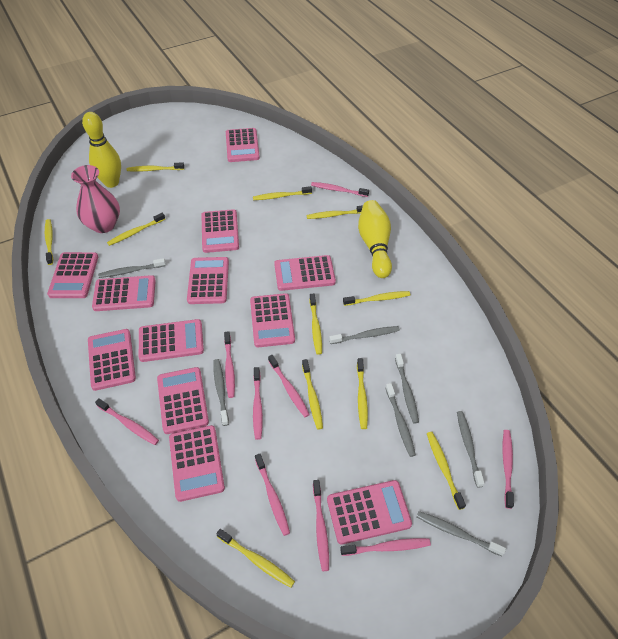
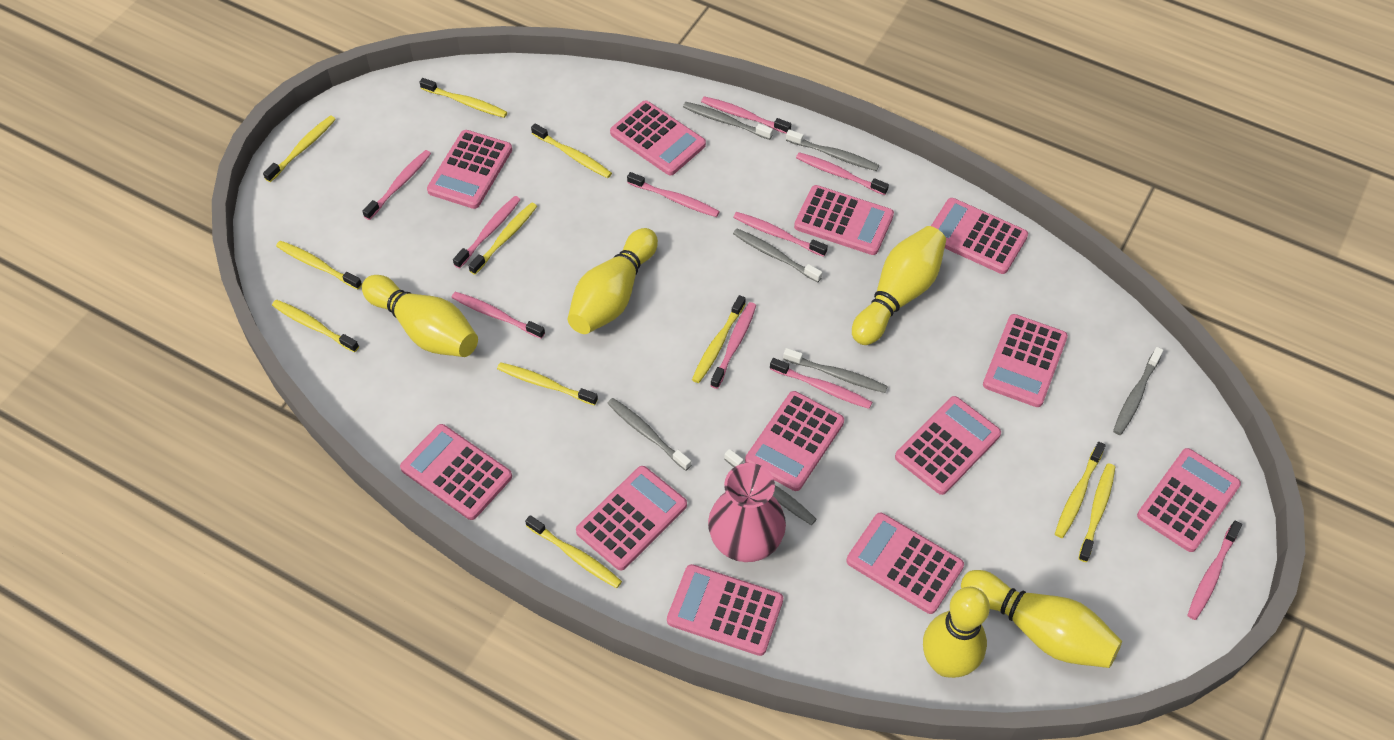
pink toothbrush: 9 -> 10
yellow bowling pin: 2 -> 5

